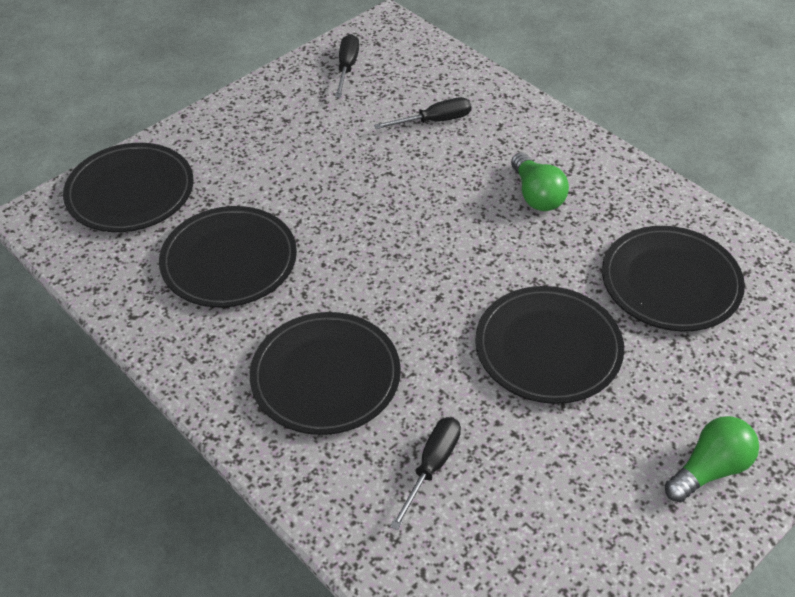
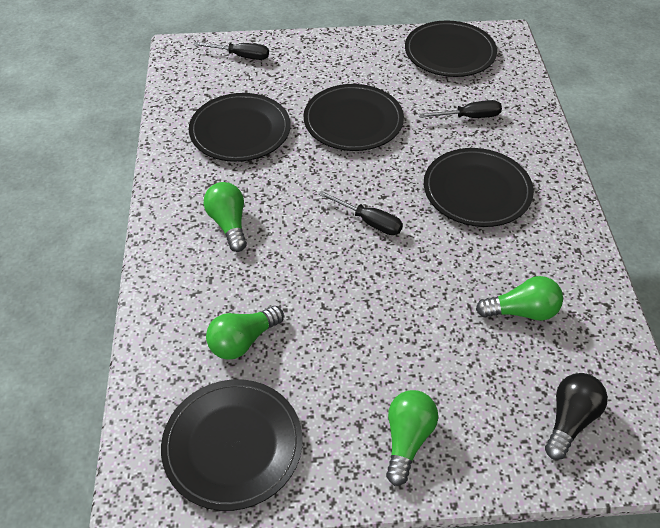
black light bulb: 0 -> 1
green light bulb: 2 -> 4

